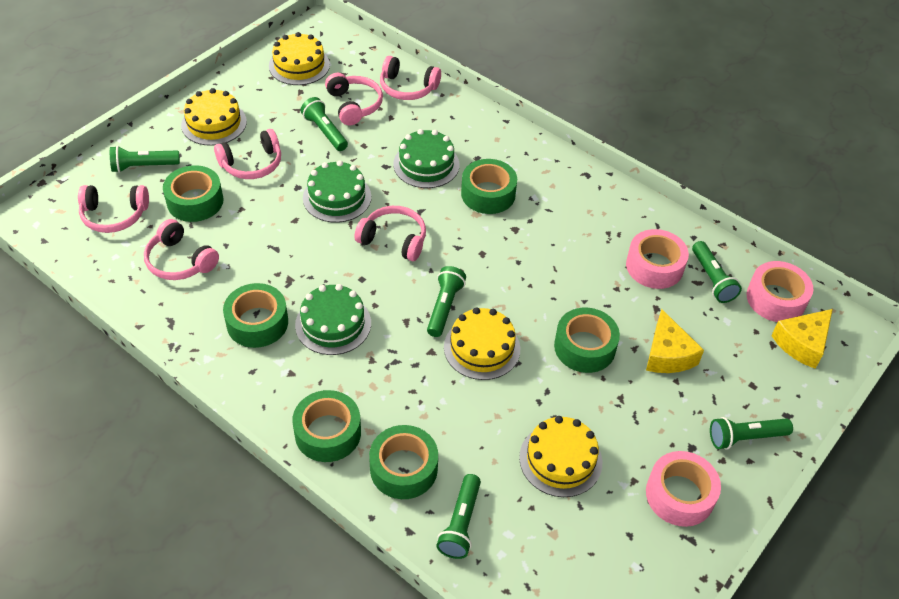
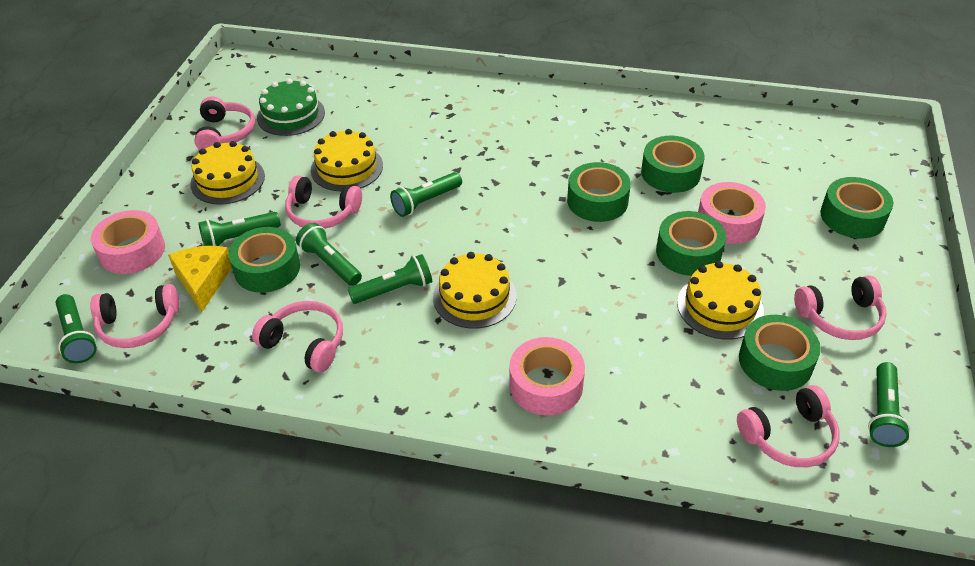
green cake: 3 -> 1
yellow cheese: 2 -> 1

